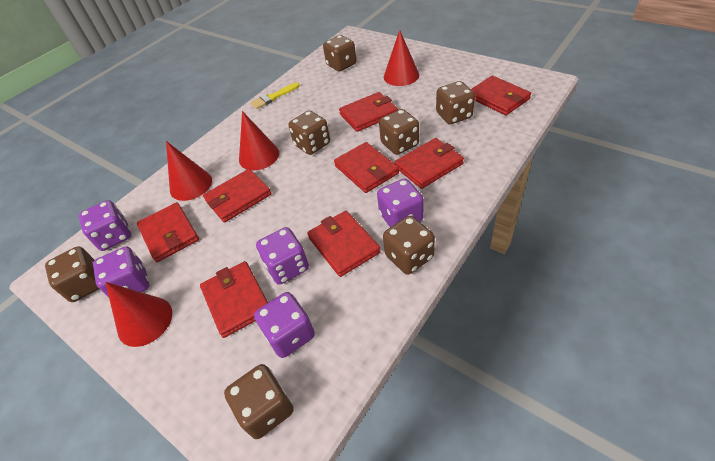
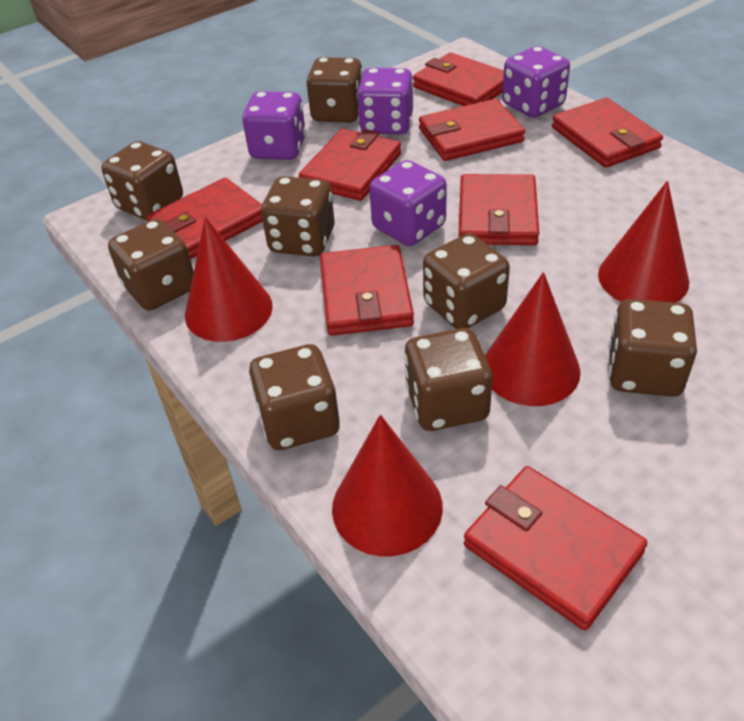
brown dice: 7 -> 8
purple dice: 5 -> 4
yellow brush: 1 -> 0

